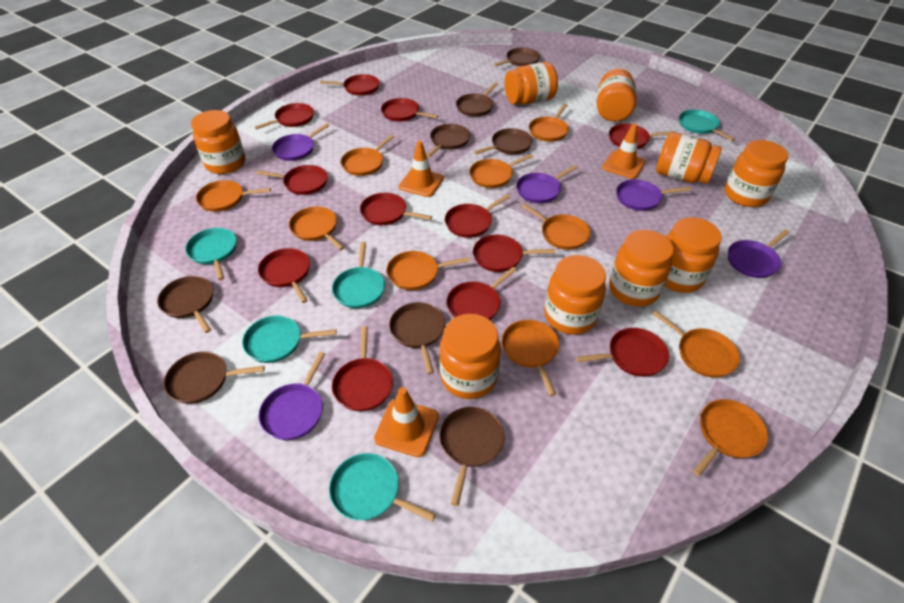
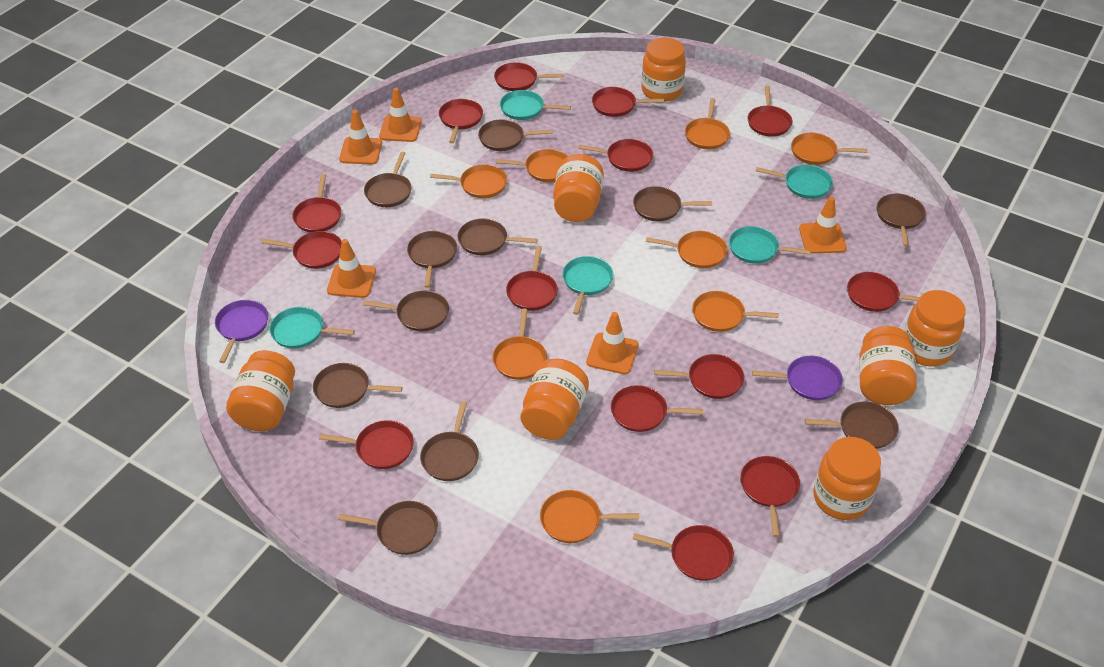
brown pan: 8 -> 11
orange jar: 9 -> 7
orange pan: 10 -> 8
orange traffic cone: 3 -> 5
purple pan: 5 -> 2
red pan: 12 -> 14

